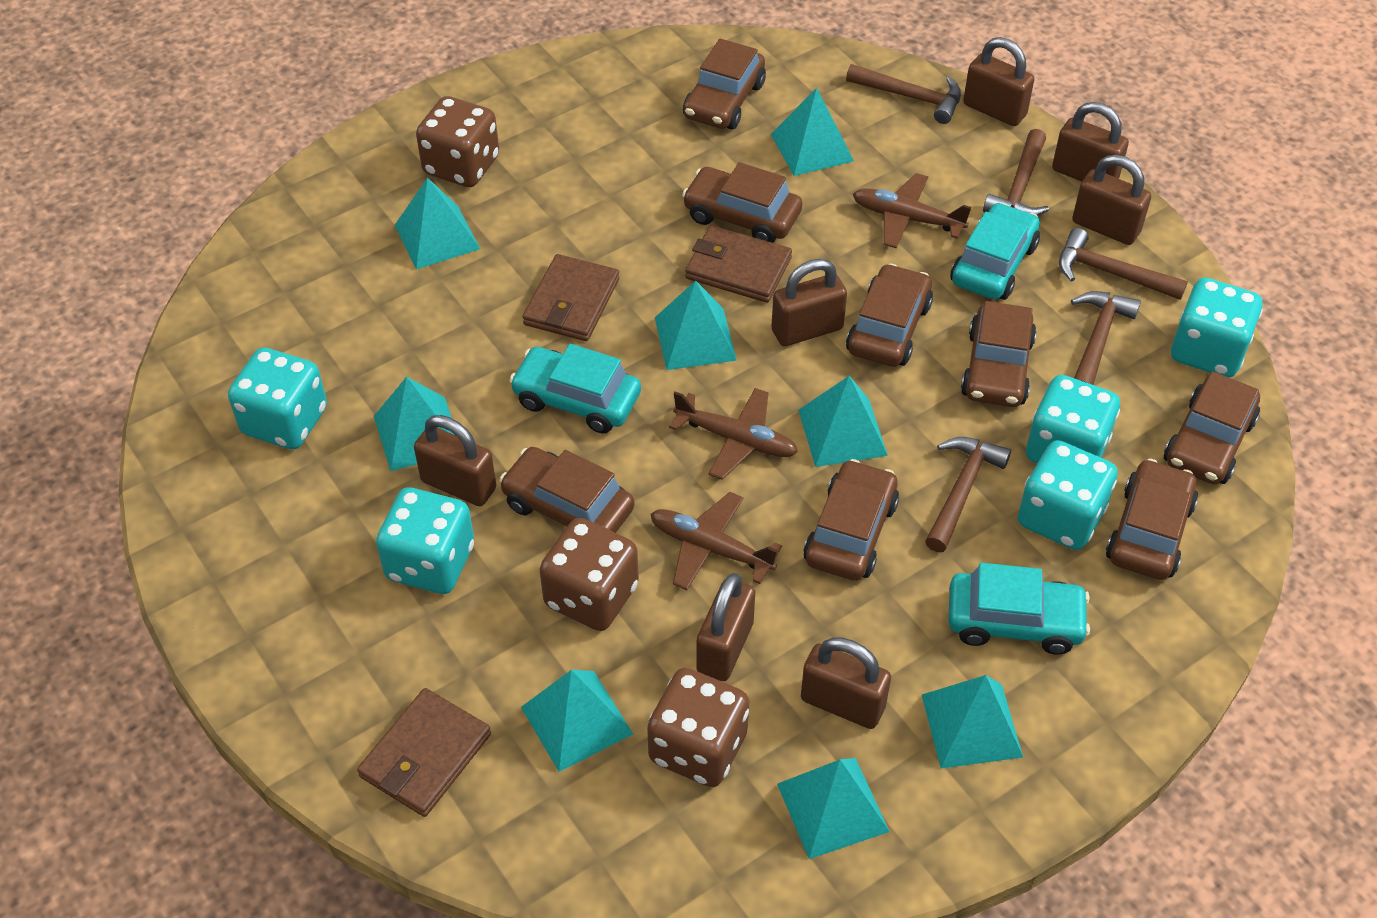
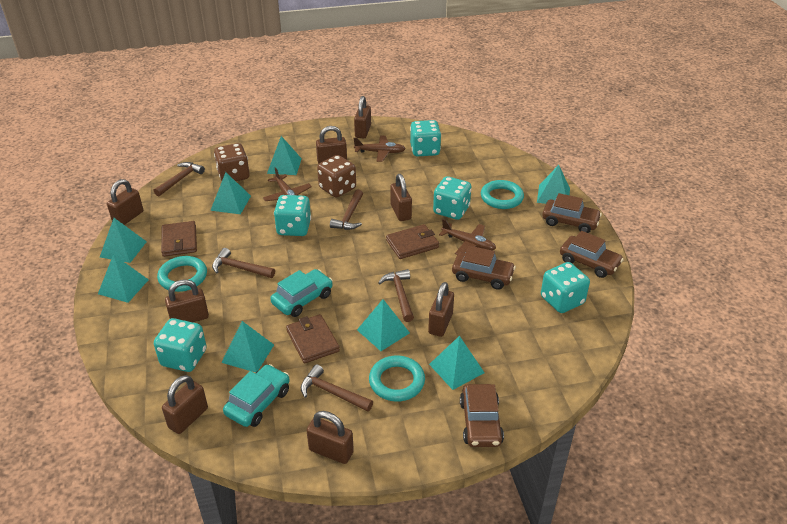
brown car: 8 -> 4
brown dice: 3 -> 2
brown padlock: 7 -> 8
turquoise car: 3 -> 2
turquoise ring: 0 -> 3

